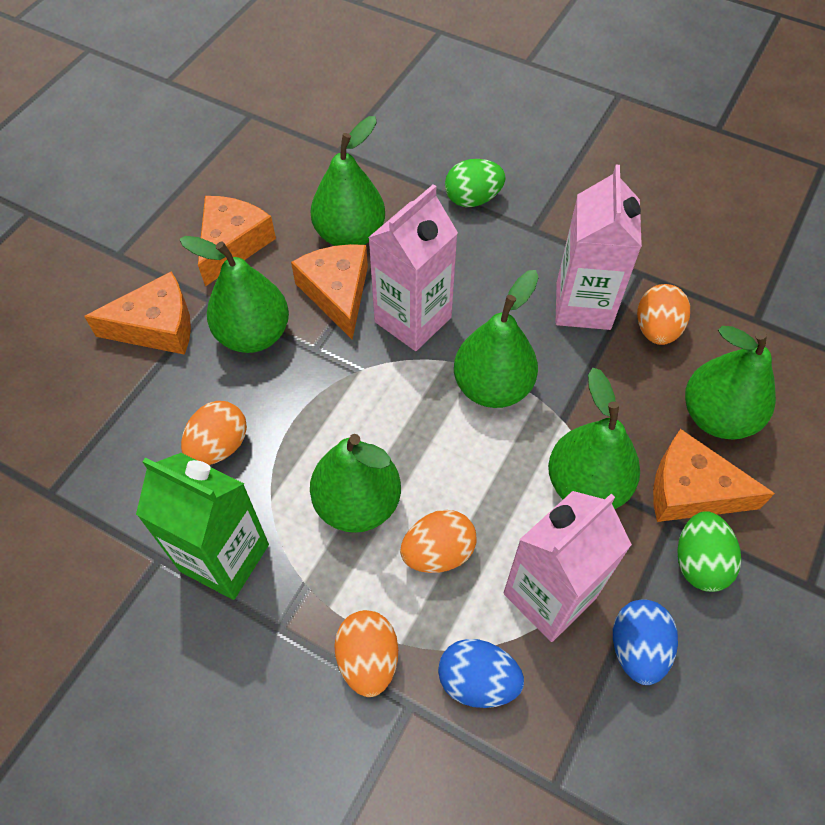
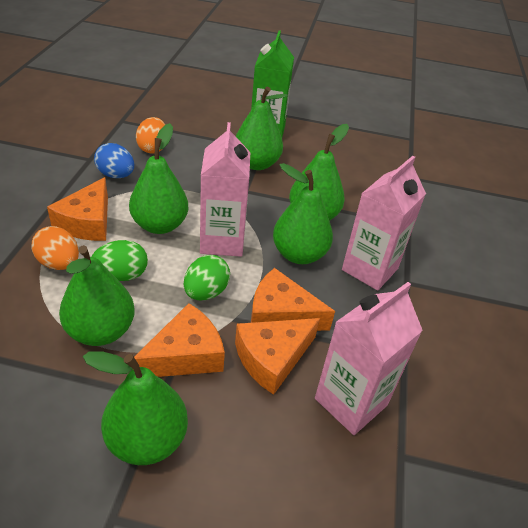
blue egg: 2 -> 1
orange egg: 4 -> 2

